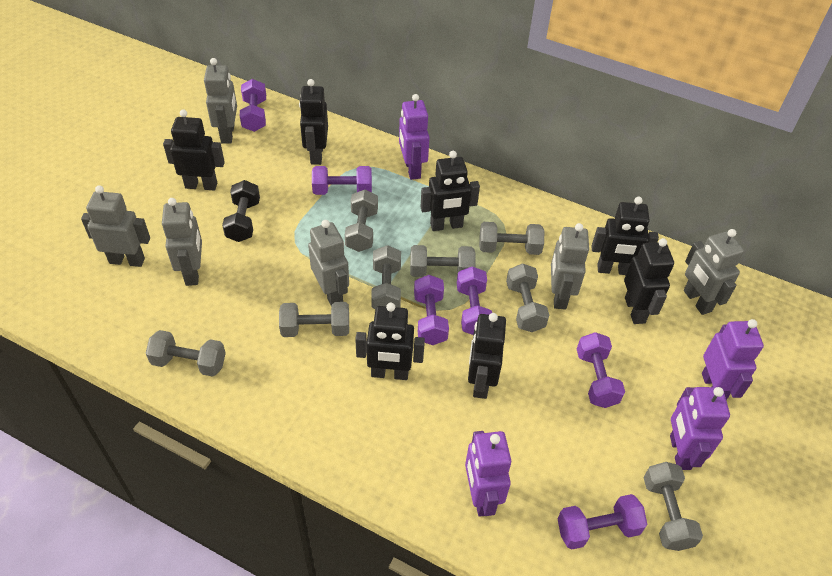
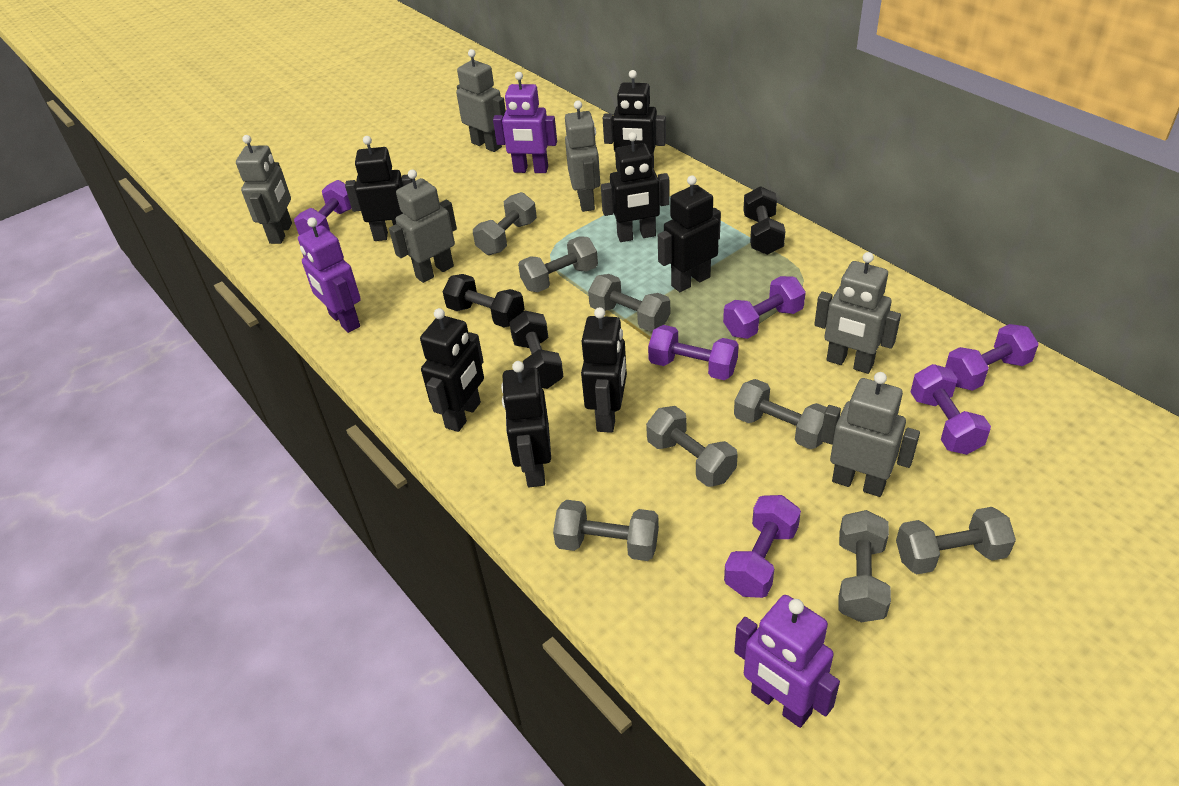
black dumbbell: 1 -> 3
purple robot: 4 -> 3

